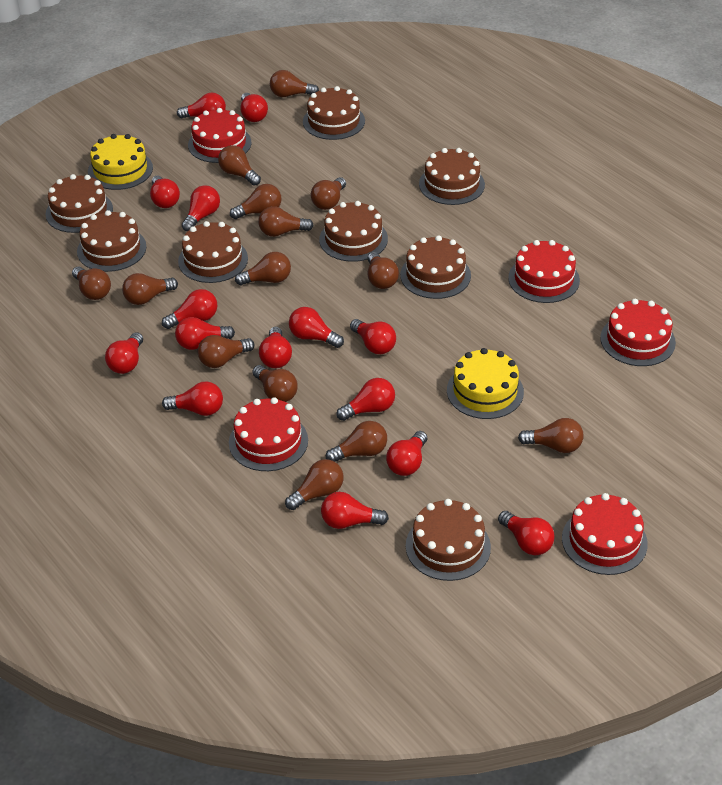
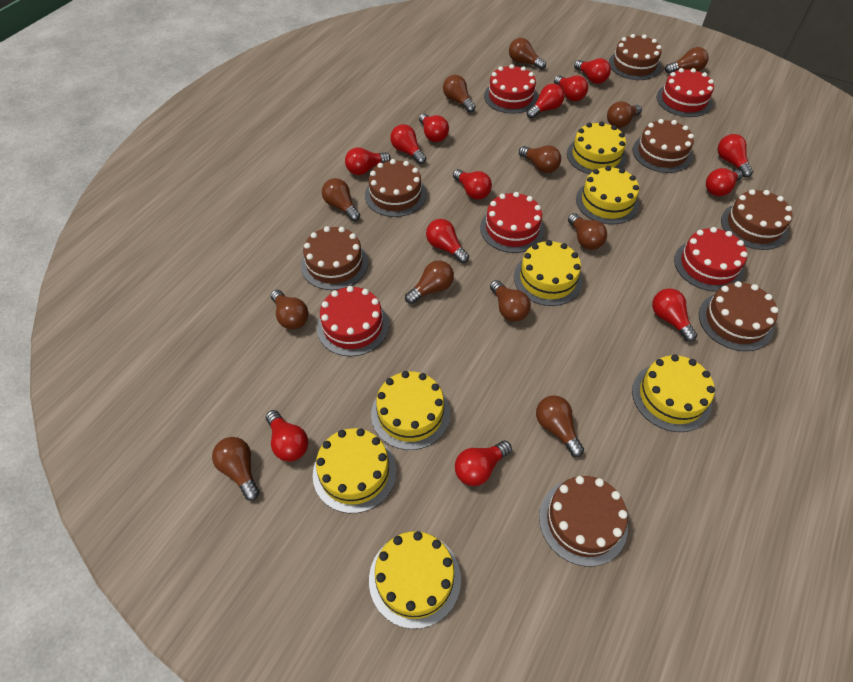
brown cake: 8 -> 7
brown light bulb: 14 -> 12
red light bulb: 15 -> 13
yellow cake: 2 -> 7

